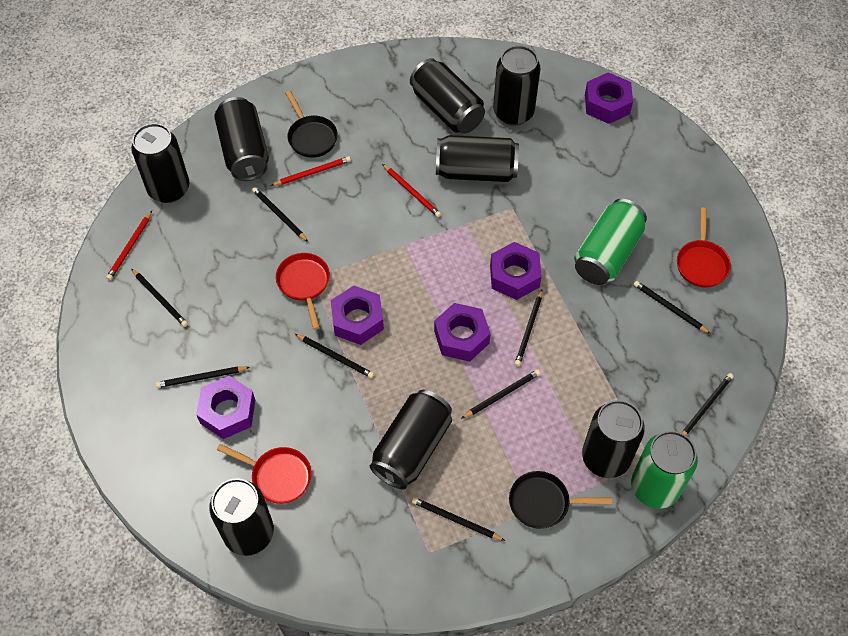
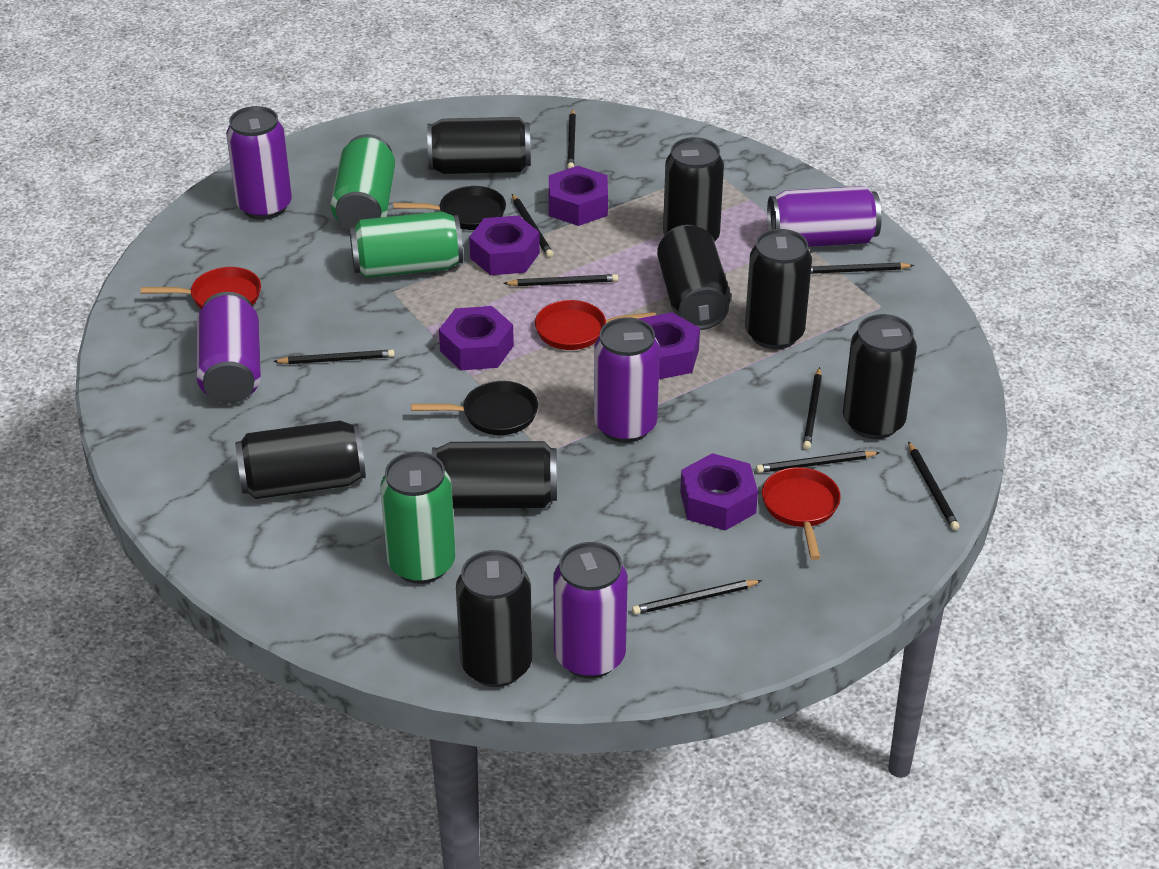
green can: 2 -> 3
purple can: 0 -> 5
red pencil: 3 -> 0

